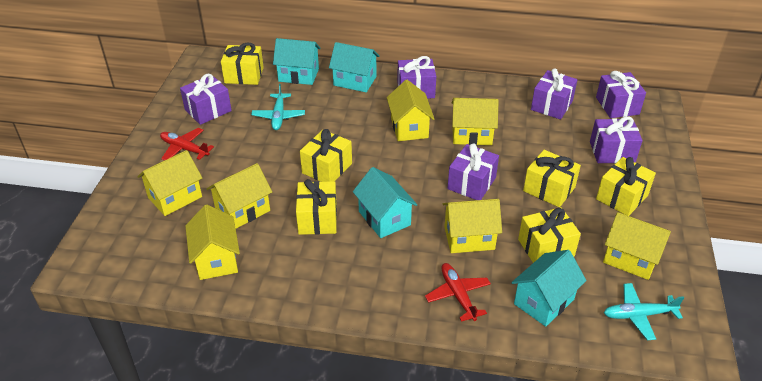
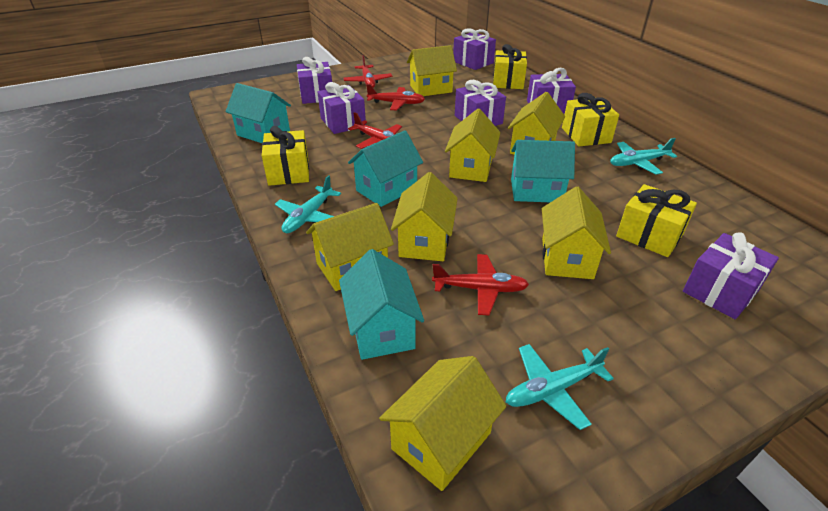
red plane: 2 -> 4
turquoise plane: 2 -> 3
yellow gift: 6 -> 4

